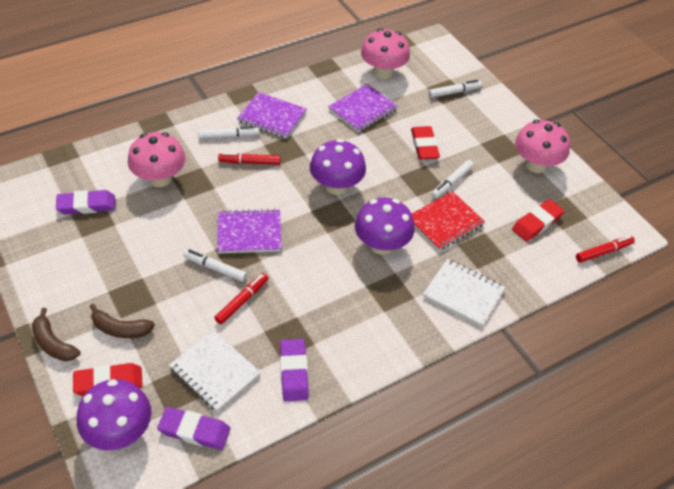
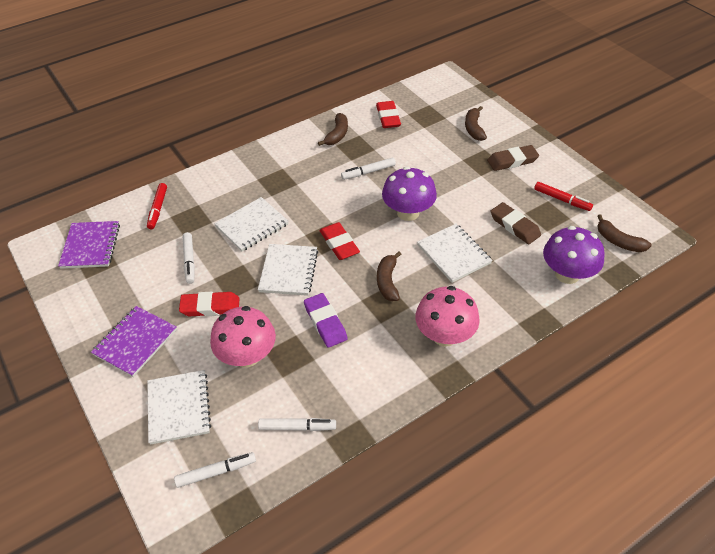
brown banana: 2 -> 4
brown eraser: 0 -> 2
pink mushroom: 3 -> 2
purple eraser: 3 -> 1
purple mushroom: 3 -> 2
purple notebook: 3 -> 2
red marker: 3 -> 2
red notebook: 1 -> 0
white notebook: 2 -> 4

